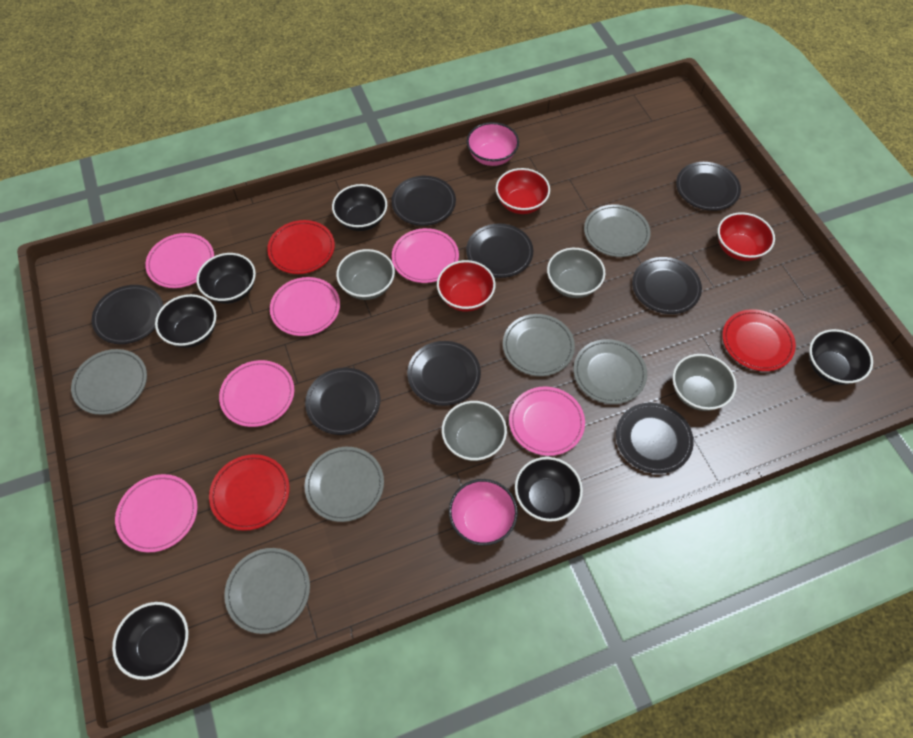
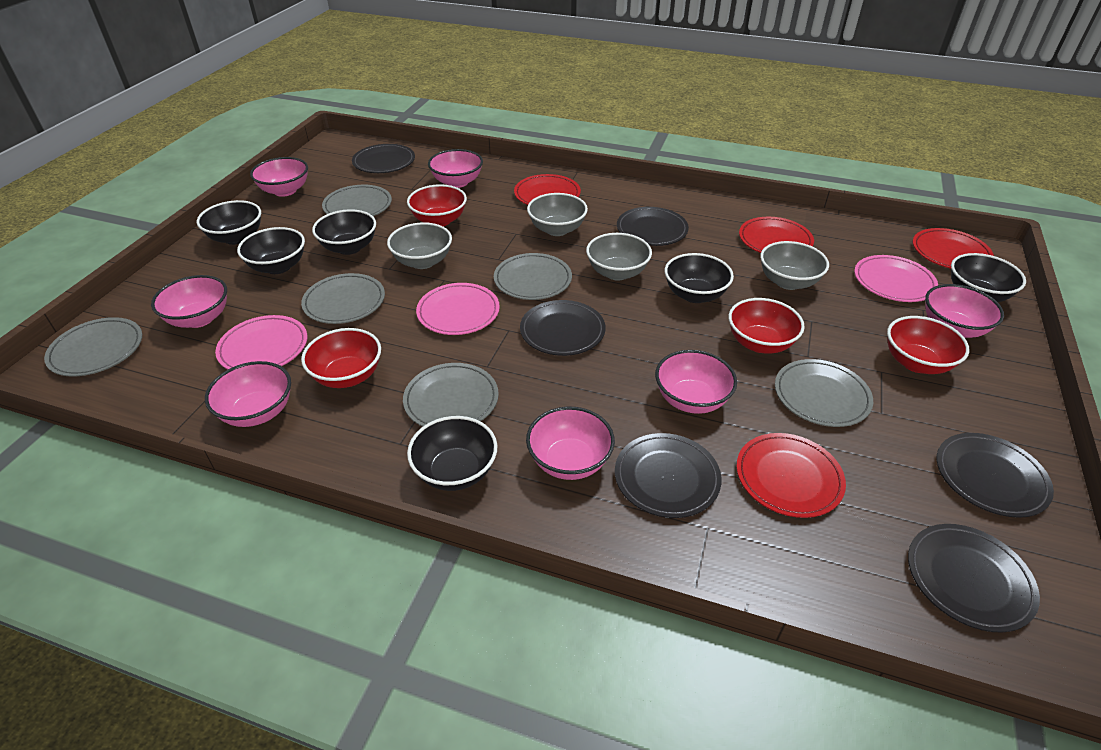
black plate: 8 -> 6
pink bowl: 2 -> 7
pink plate: 6 -> 3
red bowl: 3 -> 4
red plate: 3 -> 4

